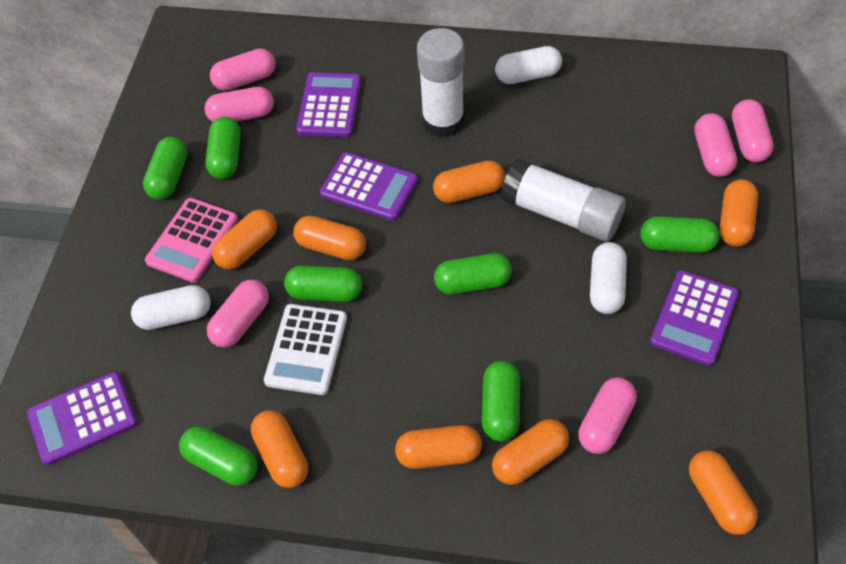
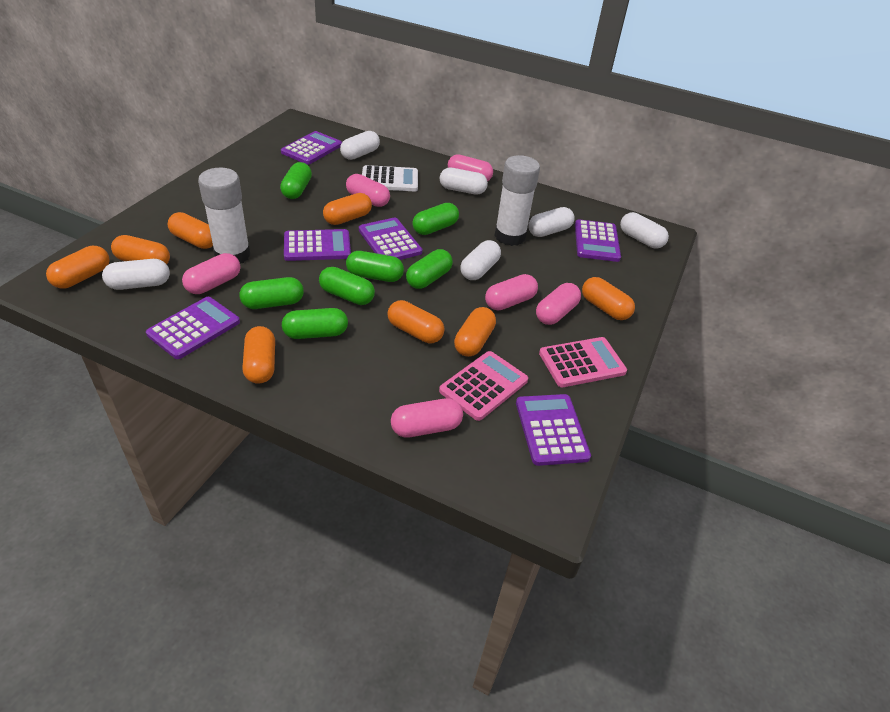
pink calculator: 1 -> 2
purple calculator: 4 -> 6
white capsule: 3 -> 6

